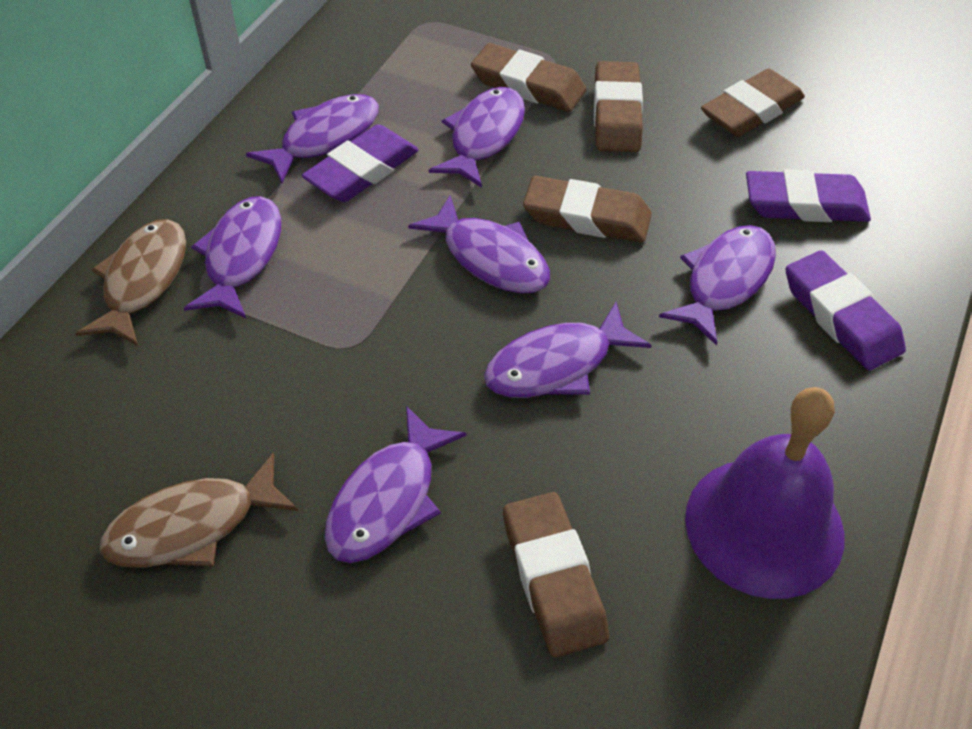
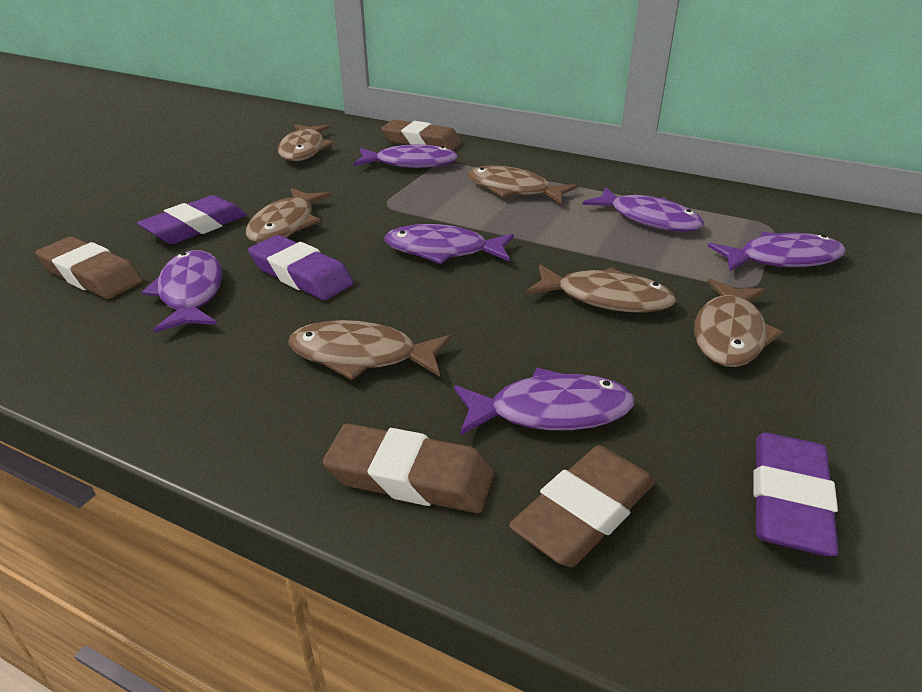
brown eraser: 5 -> 4
brown fish: 2 -> 6
purple bell: 1 -> 0
purple fish: 7 -> 6

